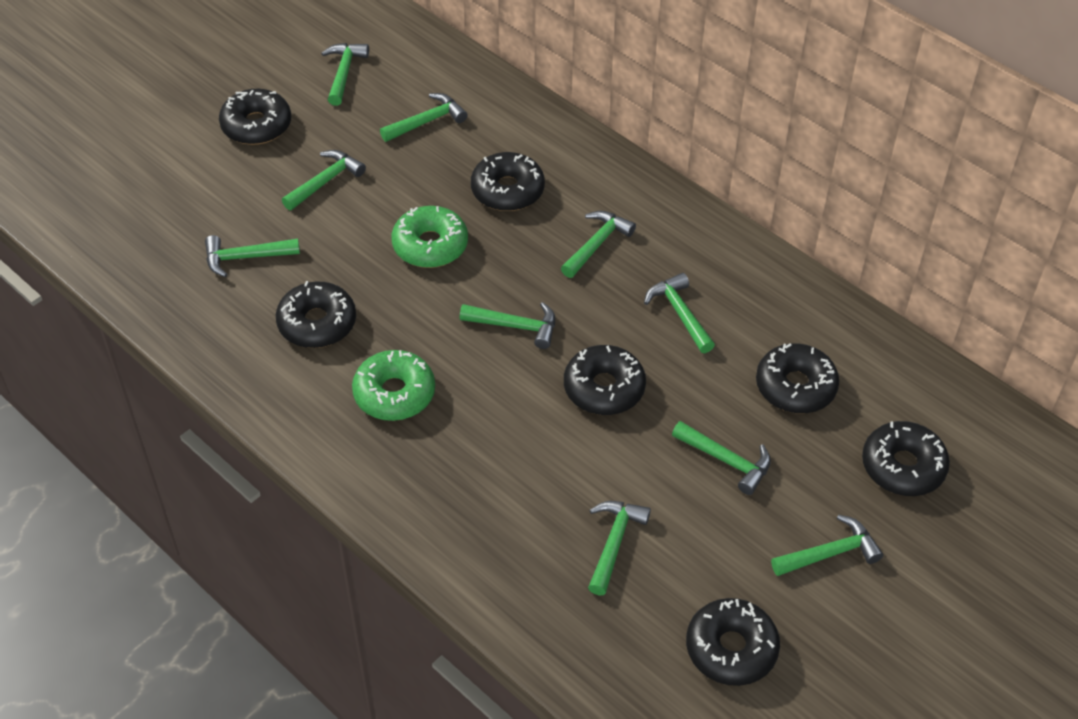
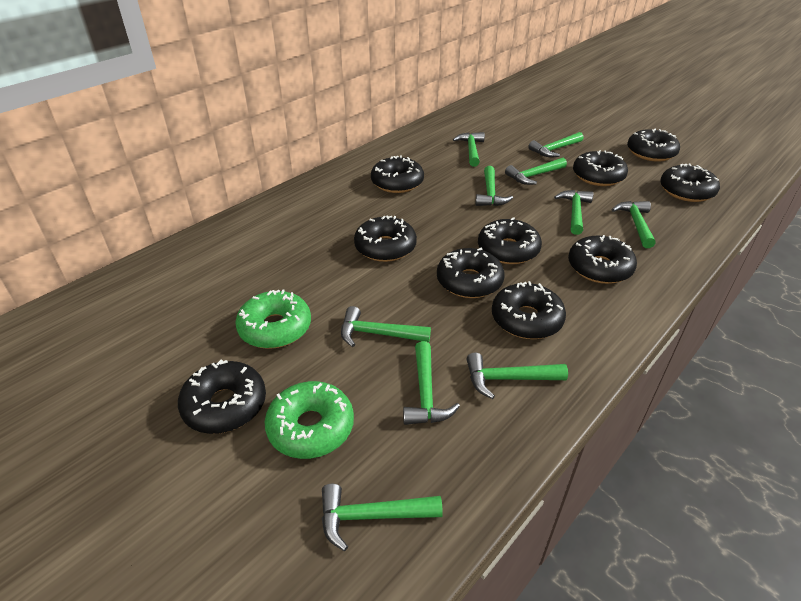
black donut: 7 -> 10

